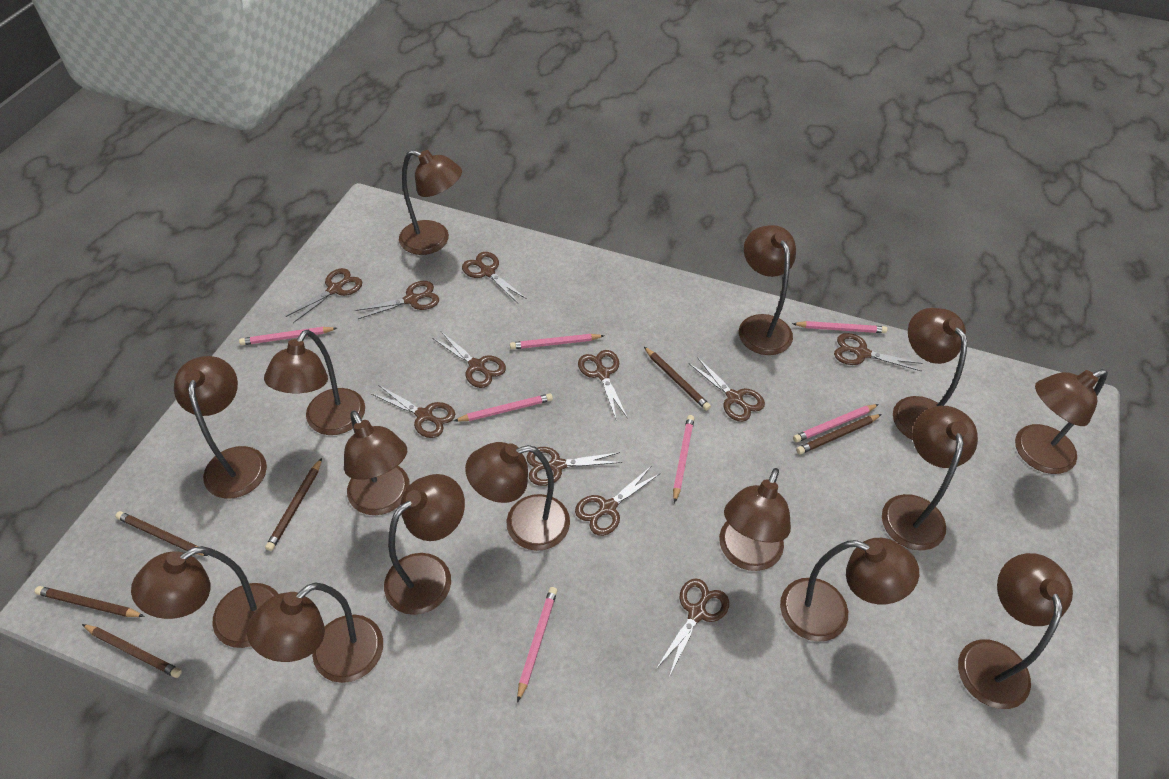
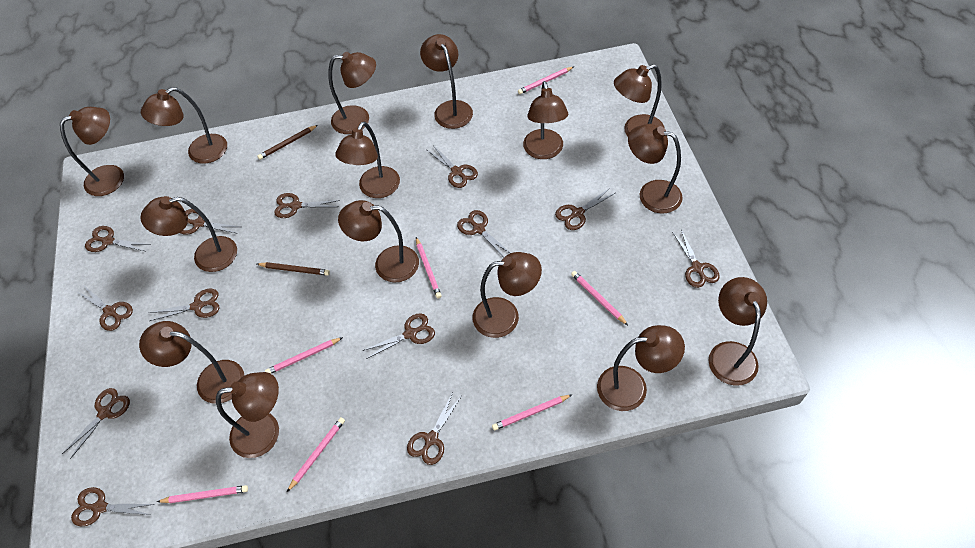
brown pencil: 6 -> 2
brown scissors: 11 -> 13

